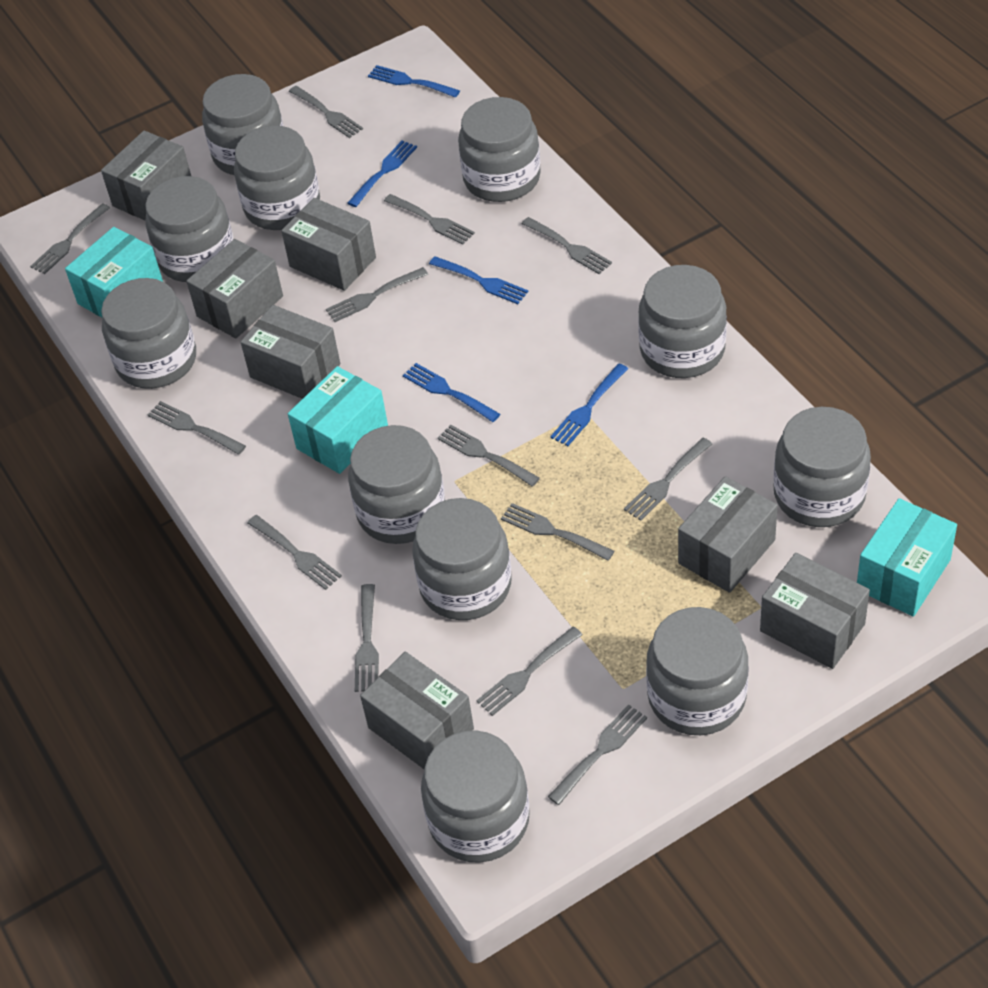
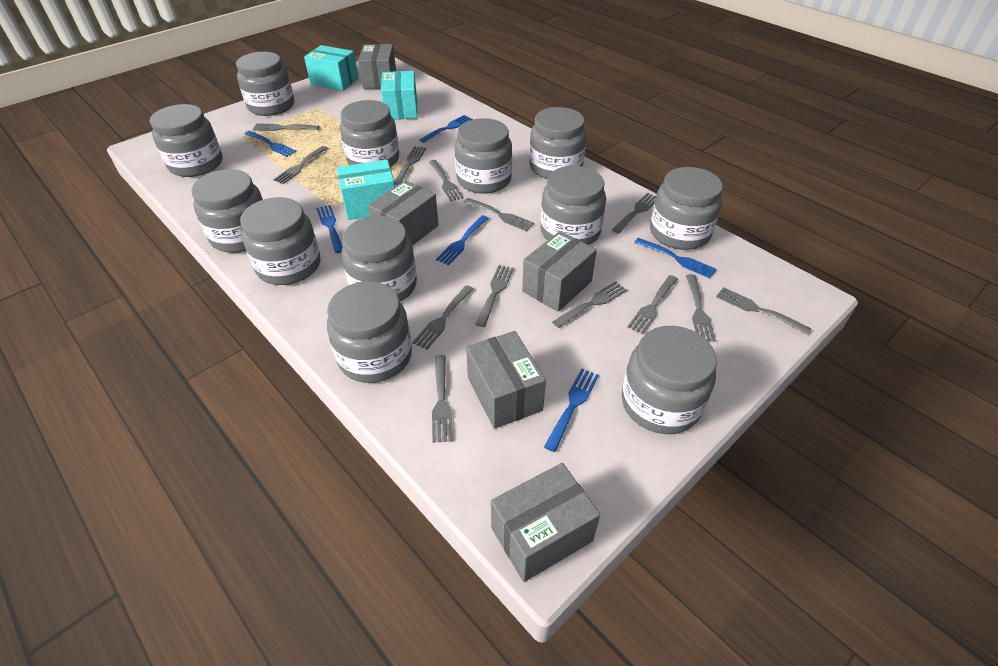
blue fork: 5 -> 6
grey box: 7 -> 5
grey jar: 11 -> 12

